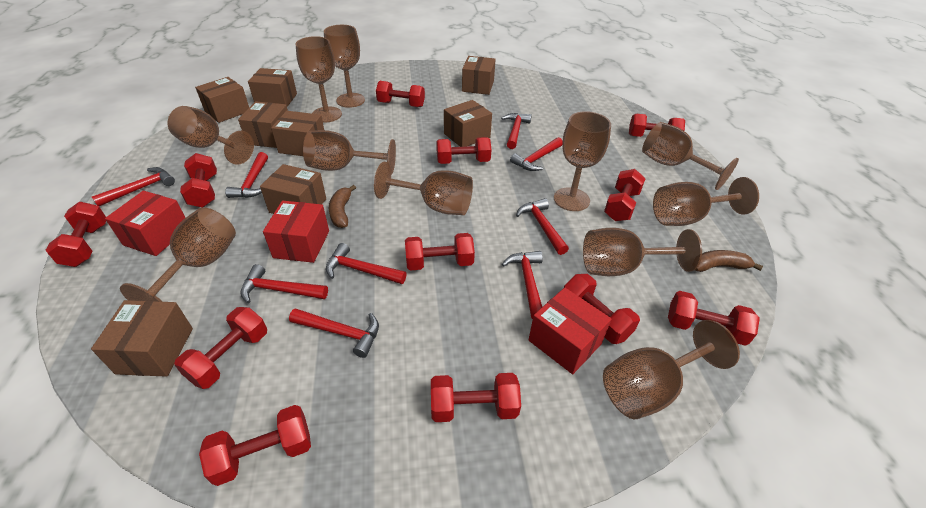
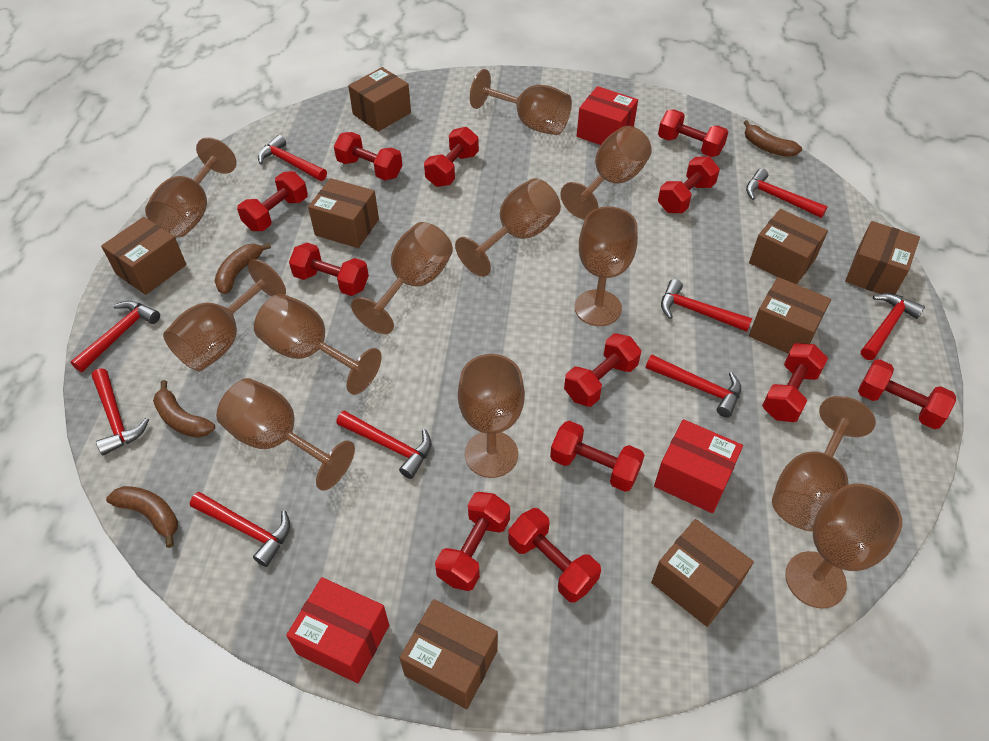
brown banana: 2 -> 4
brown goblet: 11 -> 12

